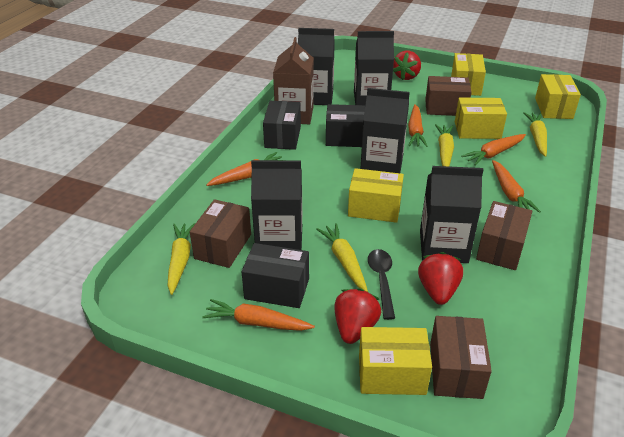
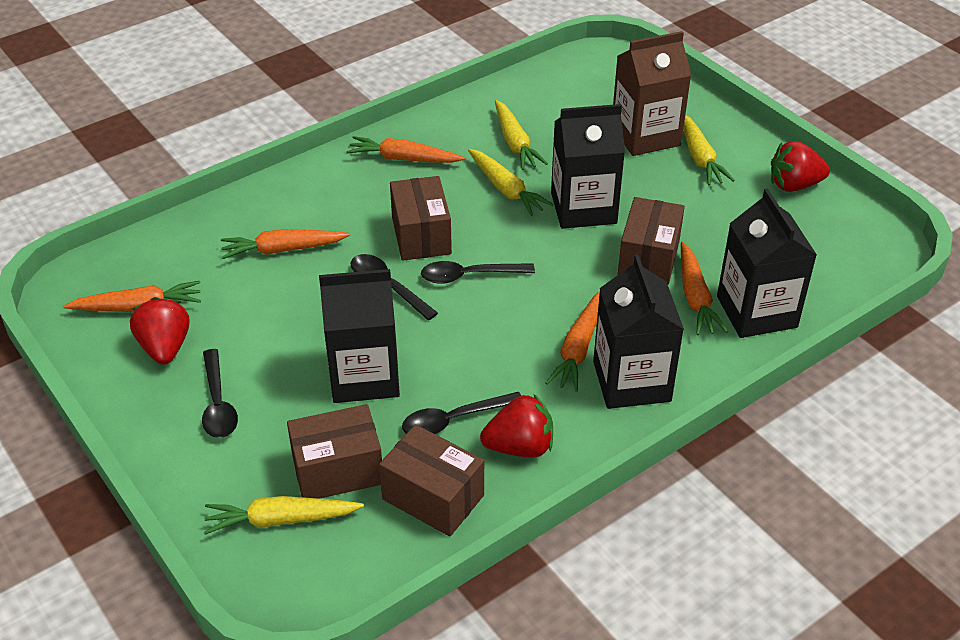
black box: 3 -> 0
black carton: 5 -> 4
black spoon: 1 -> 4
yellow box: 5 -> 0

